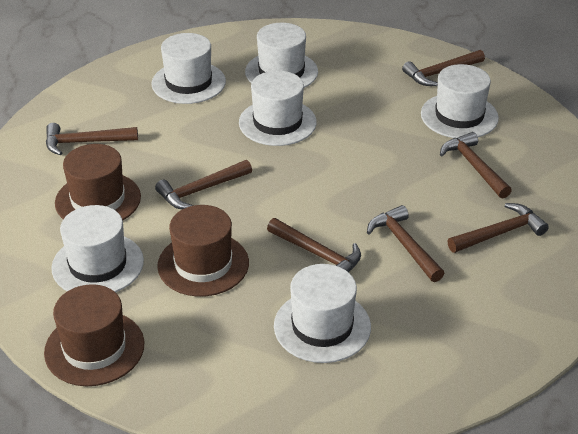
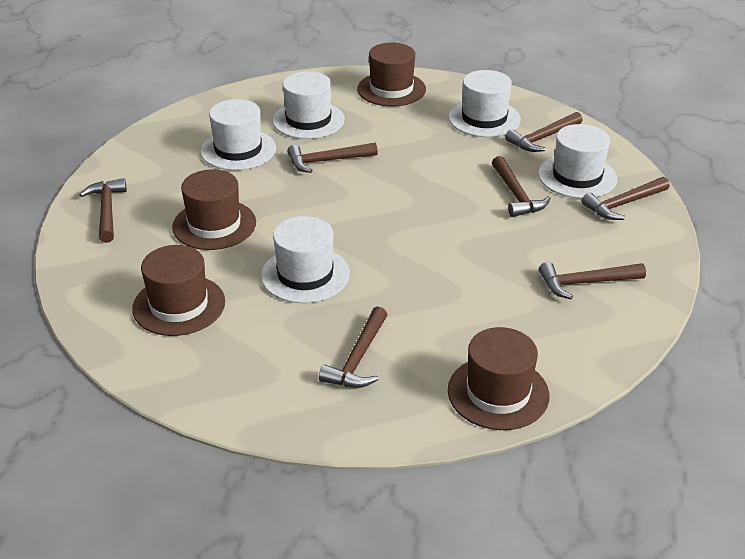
brown hat: 3 -> 4
white hat: 6 -> 5

